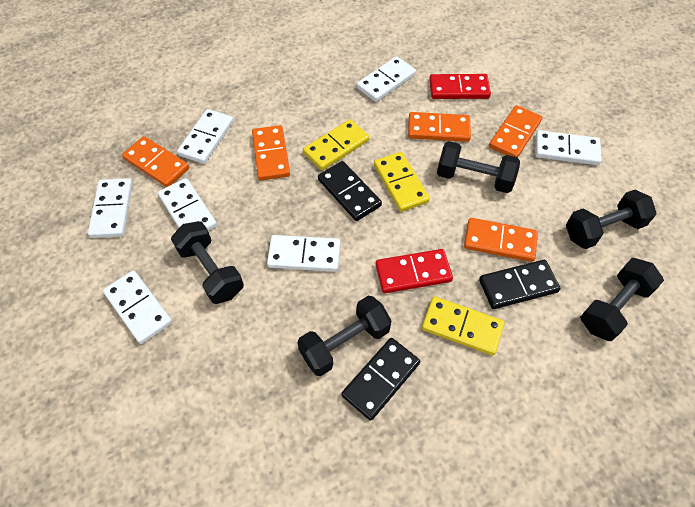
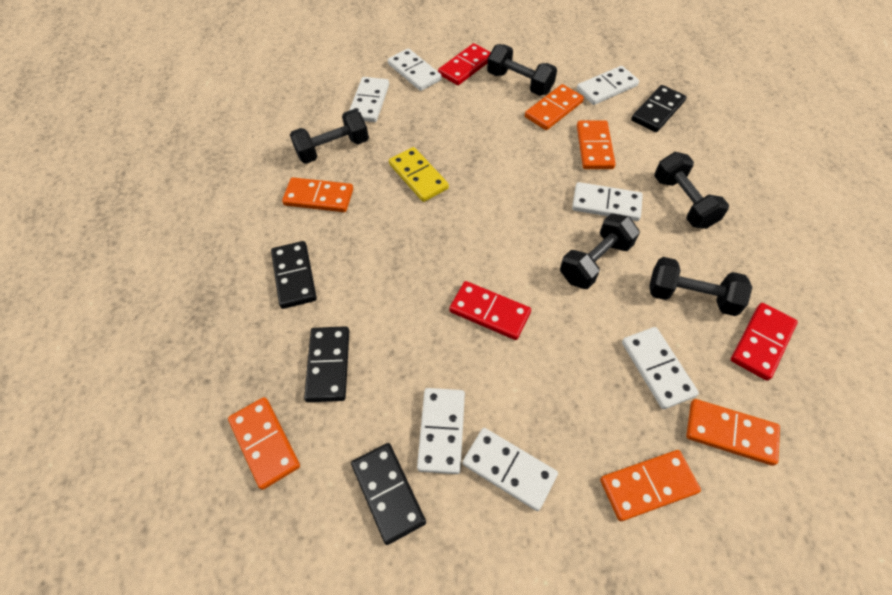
black domino: 3 -> 4
orange domino: 5 -> 6
red domino: 2 -> 3
yellow domino: 3 -> 1

